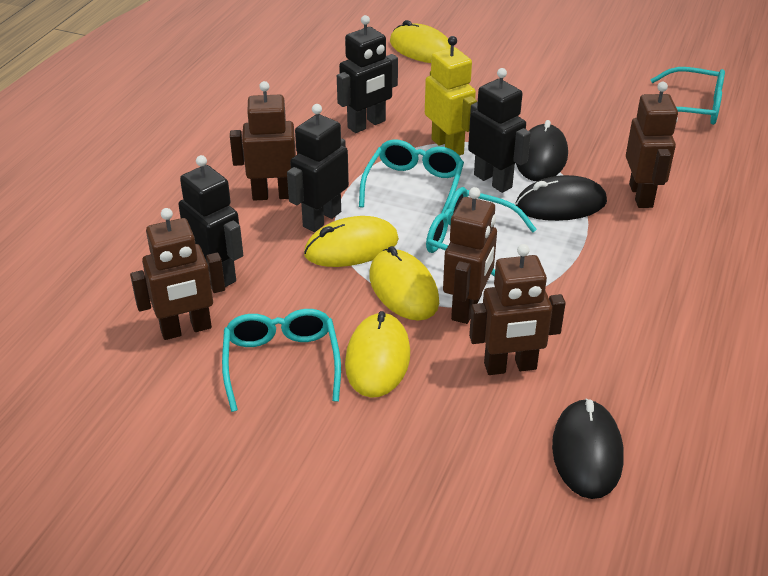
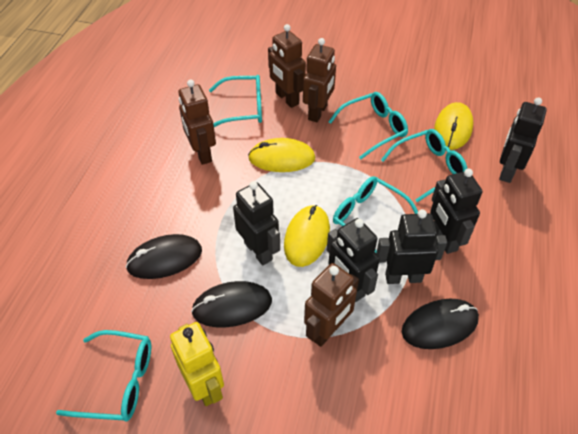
black robot: 4 -> 5
brown robot: 5 -> 4
turquoise glasses: 4 -> 5
yellow mouse: 4 -> 3

